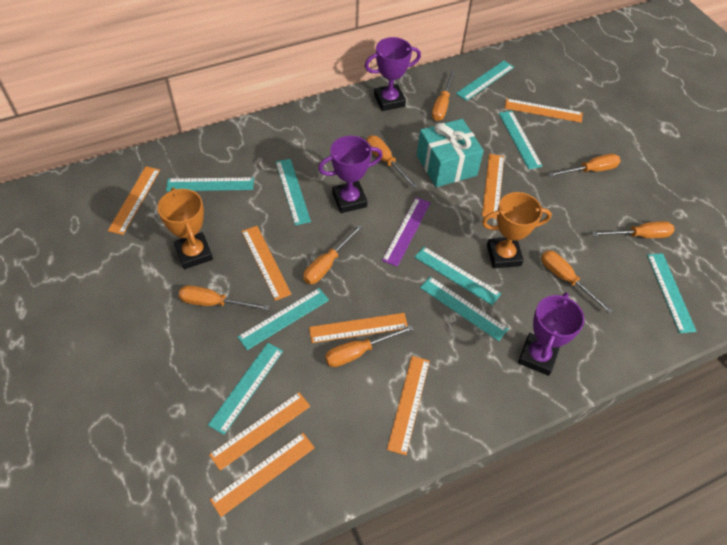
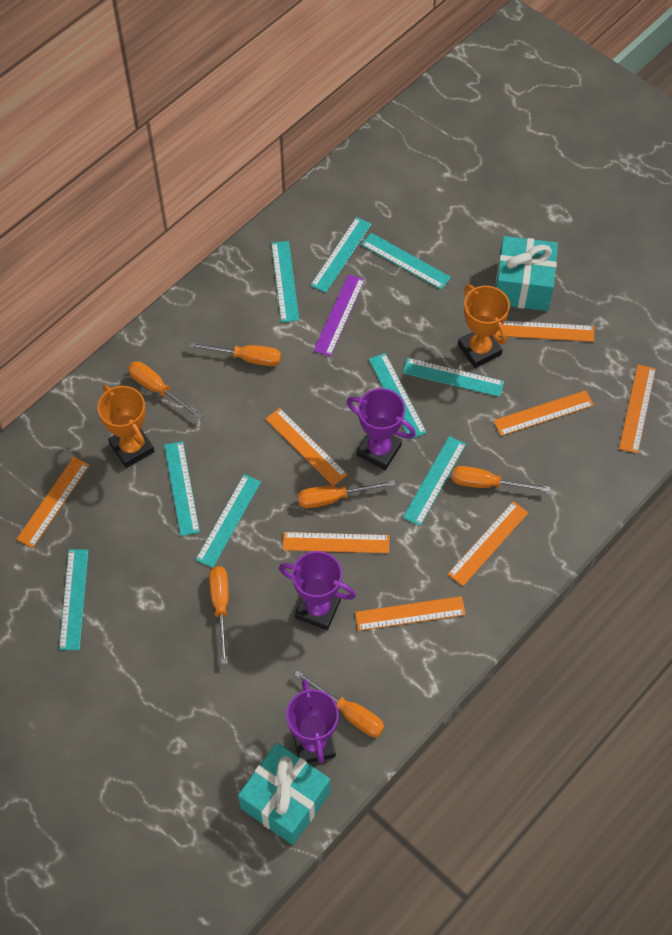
orange screwdriver: 8 -> 6
turquoise gift: 1 -> 2

